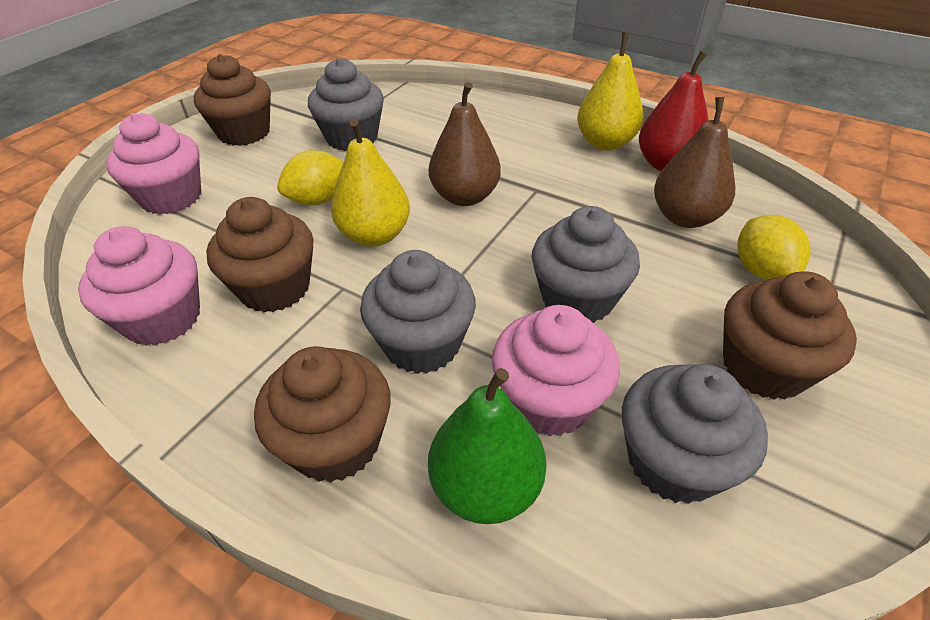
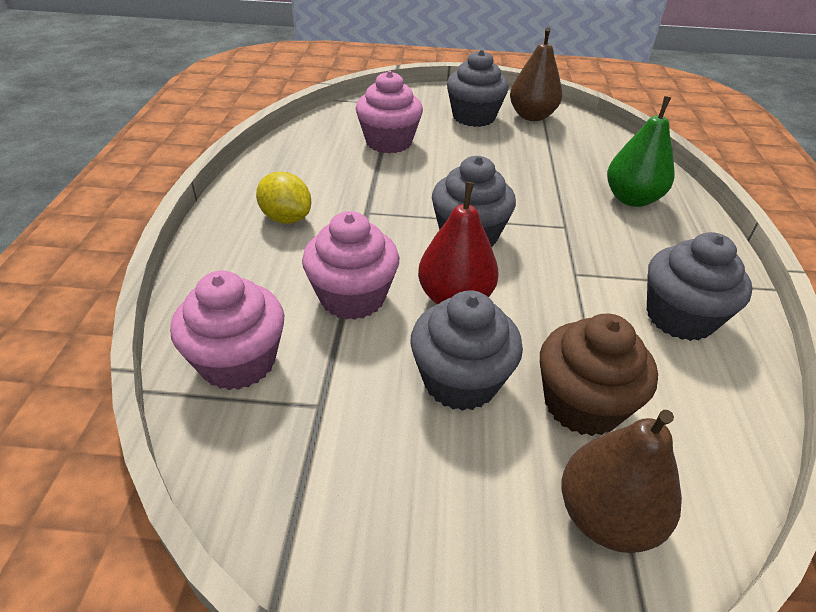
brown cupcake: 4 -> 1
yellow lemon: 2 -> 1
yellow pear: 2 -> 0

